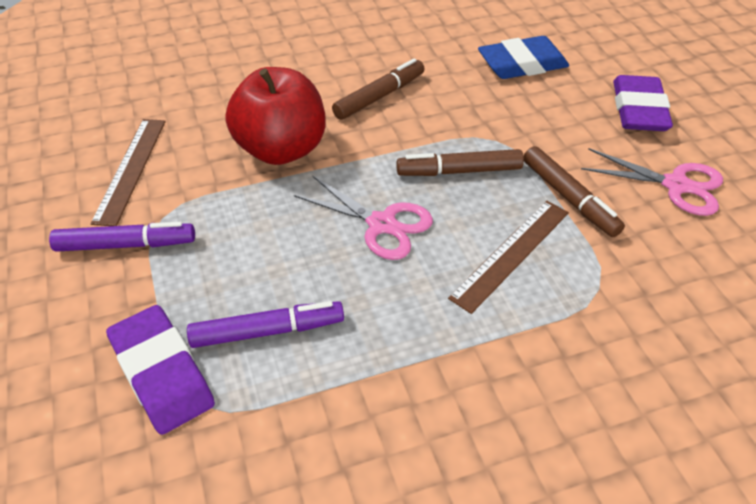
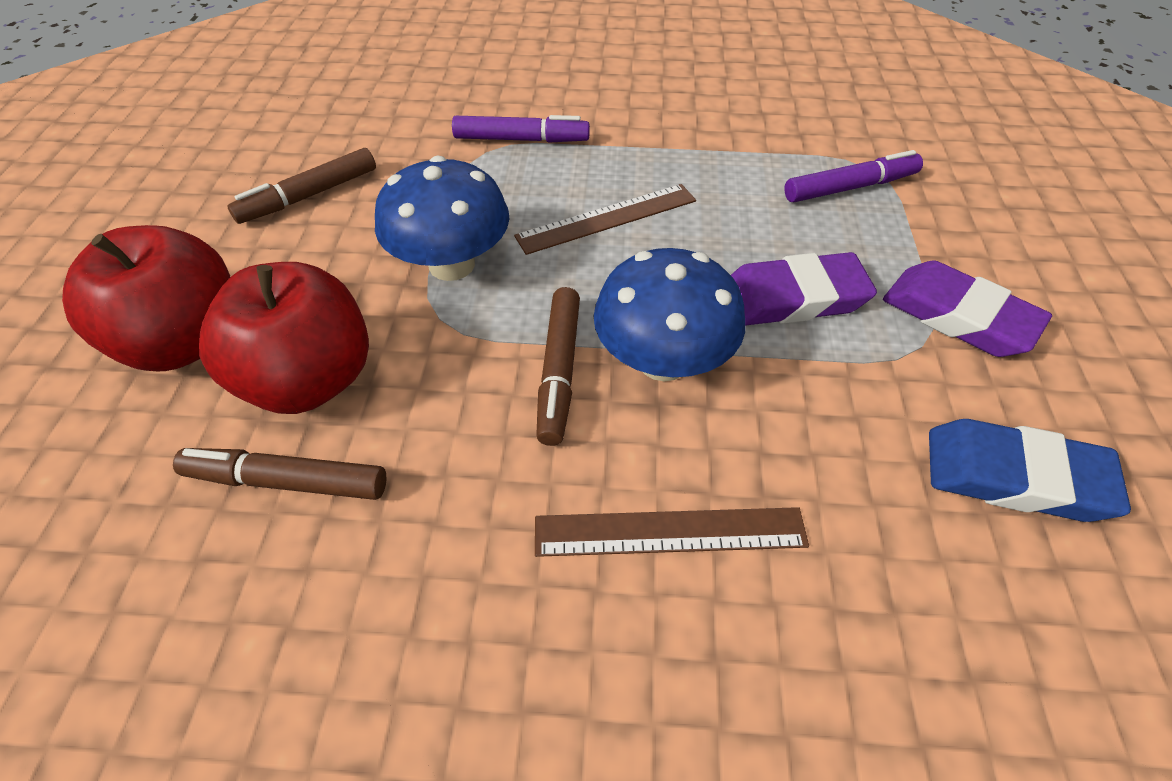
blue mushroom: 0 -> 2
pink scissors: 2 -> 0
red apple: 1 -> 2

